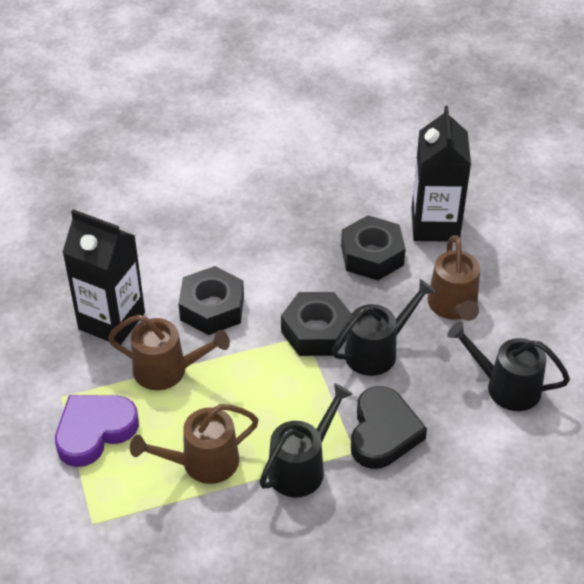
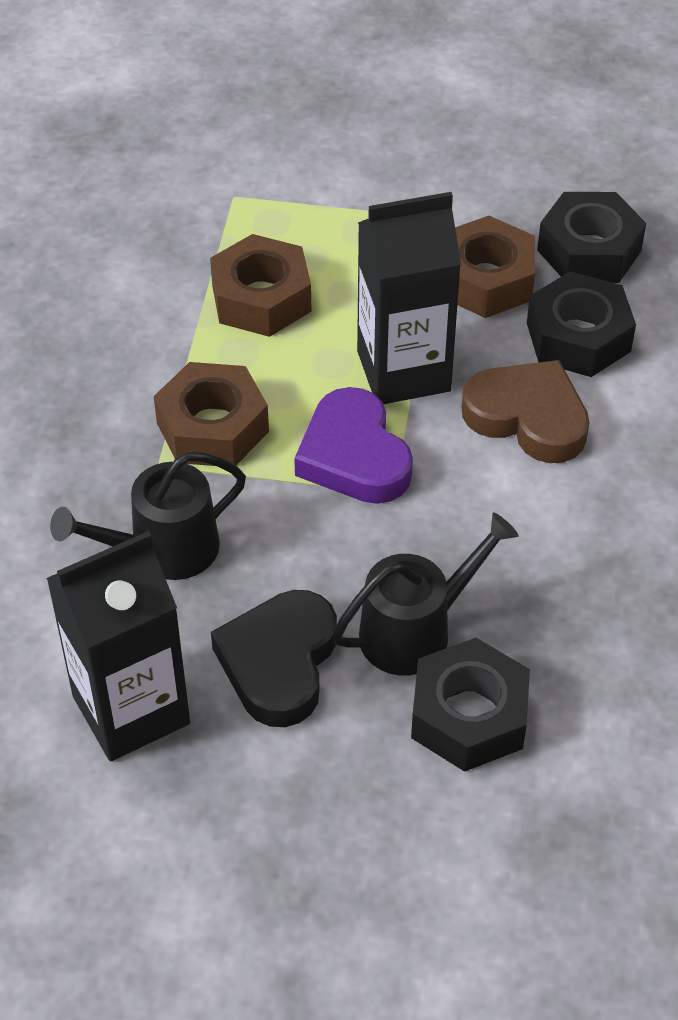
black watering can: 3 -> 2
brown heart: 0 -> 1
brown nut: 0 -> 3
brown watering can: 3 -> 0

